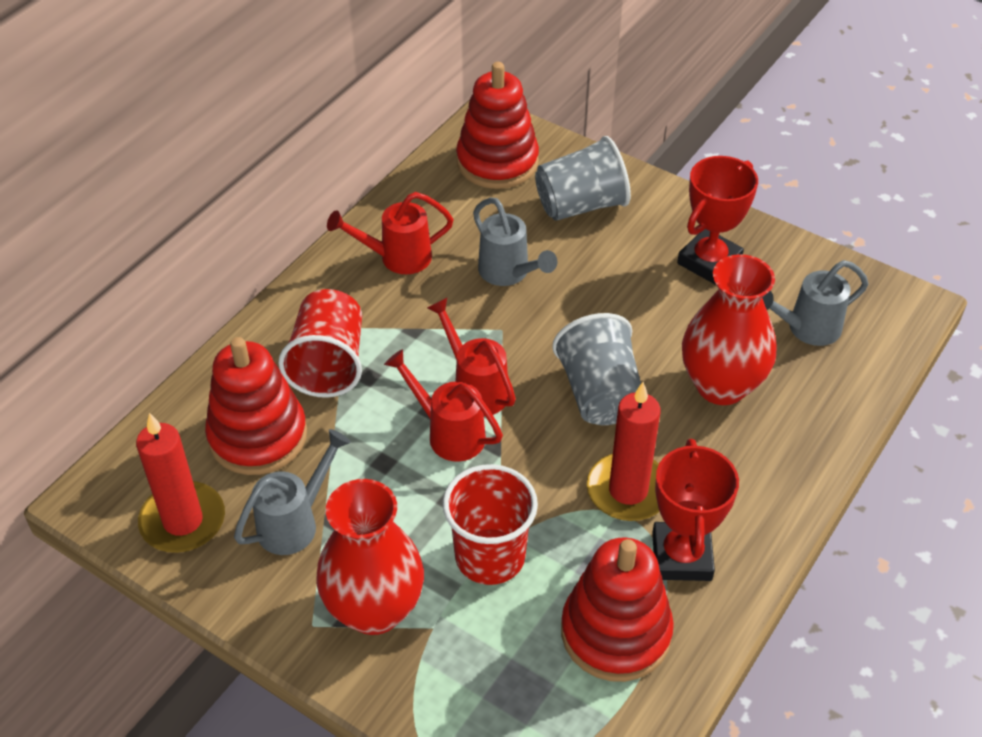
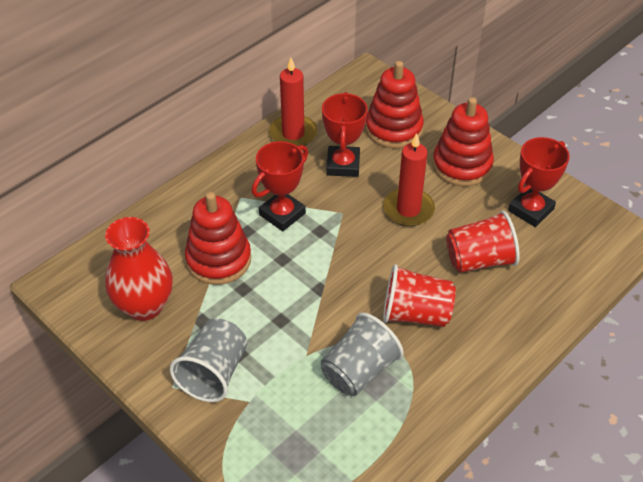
grey watering can: 3 -> 0
red trophy: 2 -> 3
red vase: 2 -> 1
red watering can: 3 -> 0

